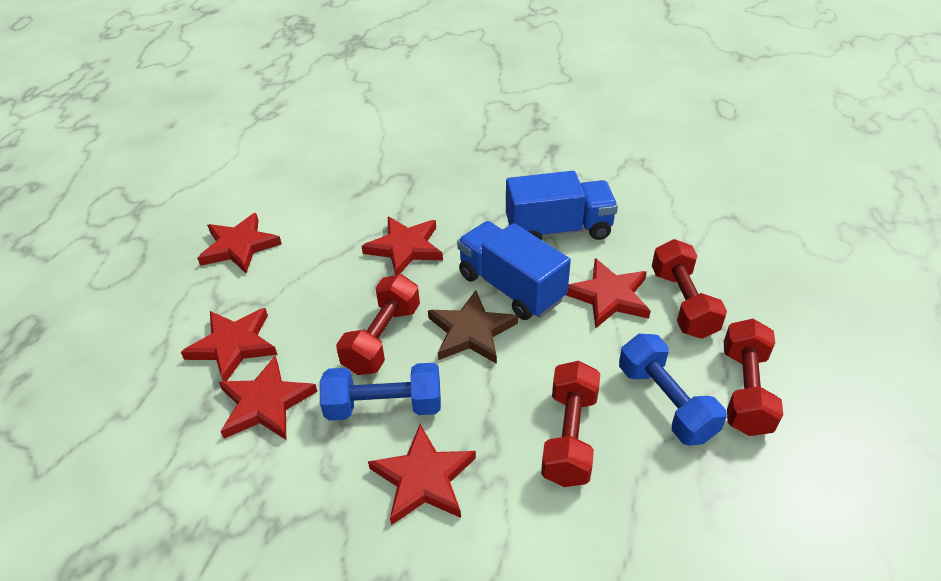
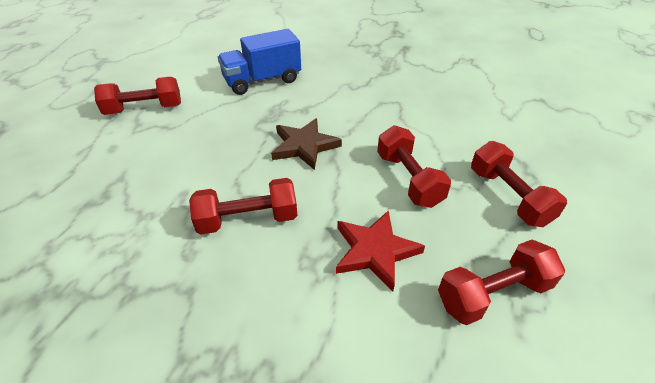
blue dumbbell: 2 -> 0
blue truck: 2 -> 1
red dumbbell: 4 -> 5
red star: 6 -> 1

